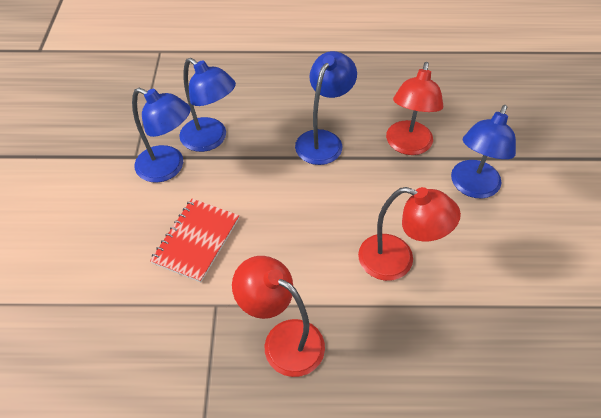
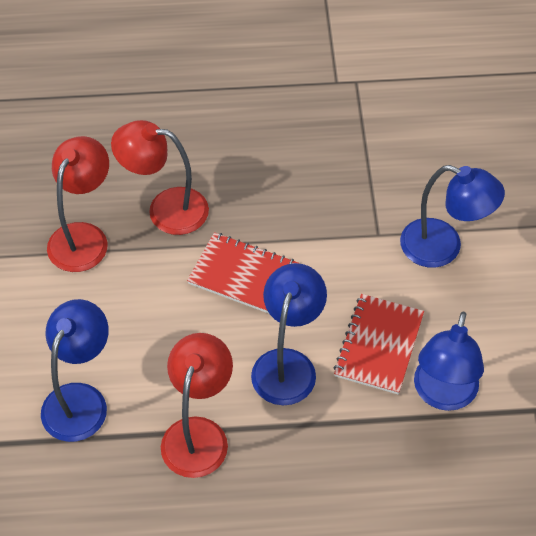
red notebook: 1 -> 2

